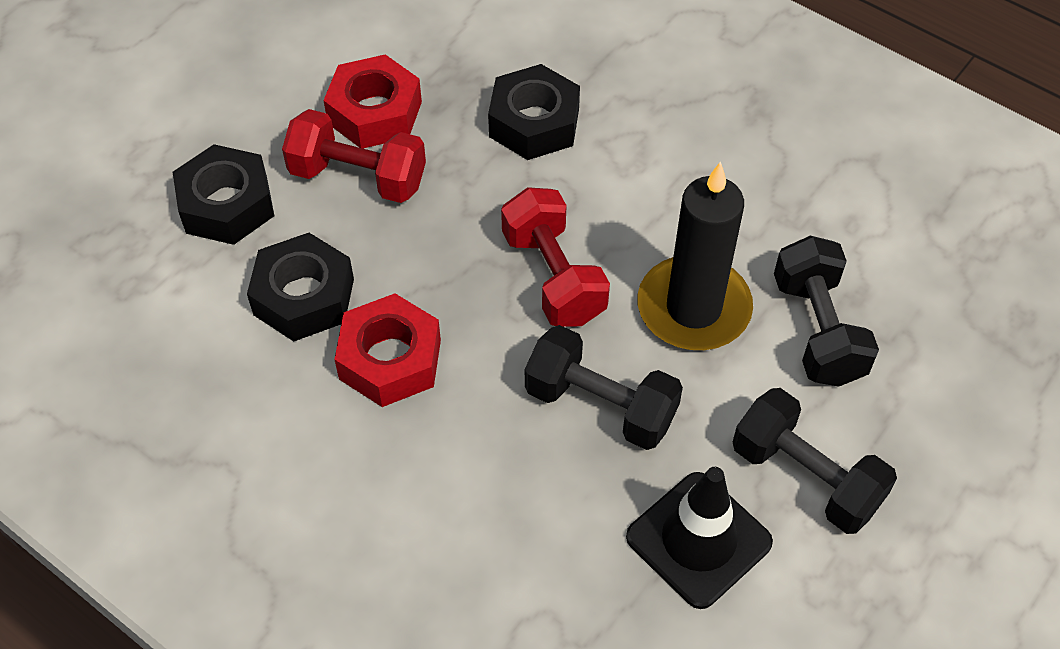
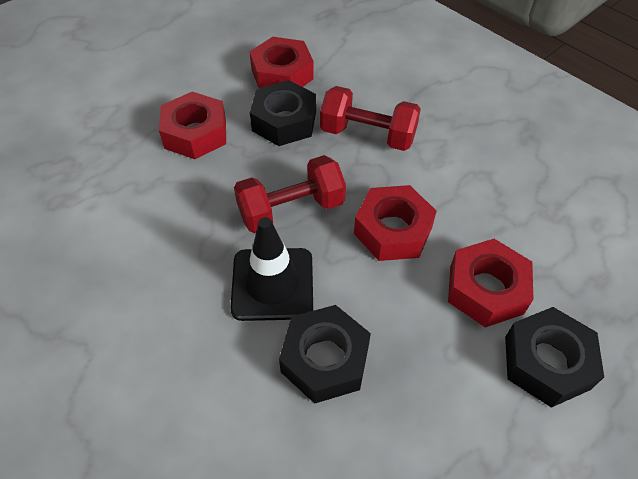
black candle: 1 -> 0
black dumbbell: 3 -> 0
red nut: 2 -> 4

